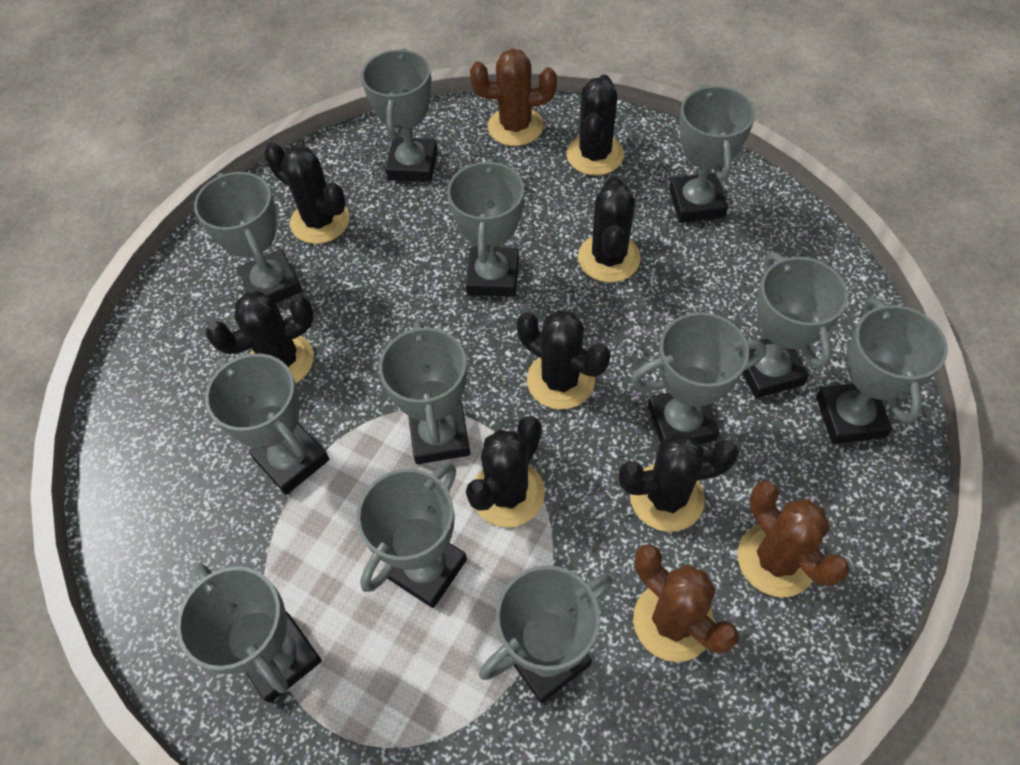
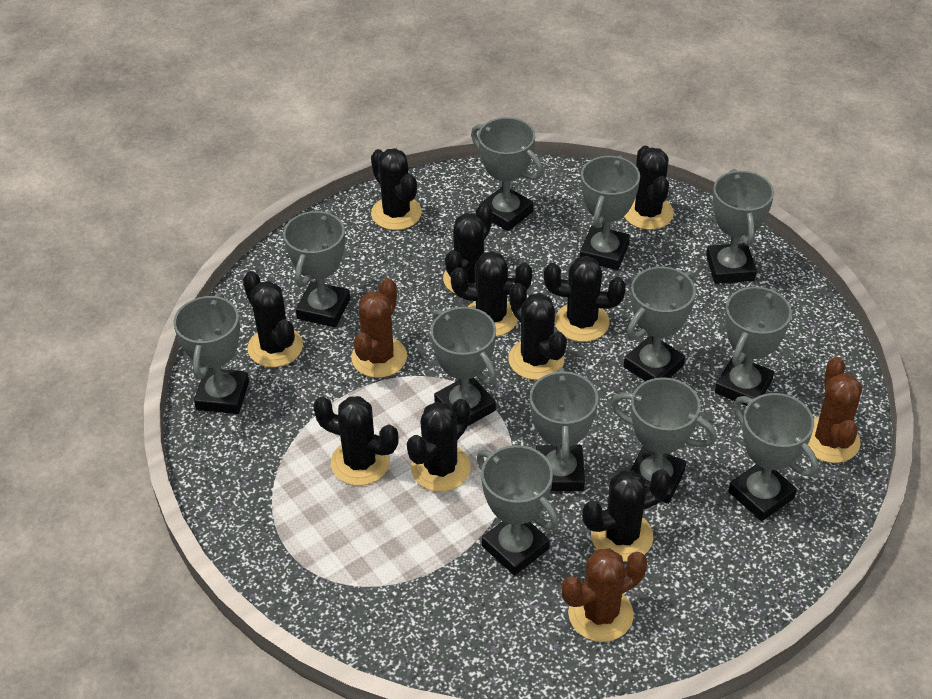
black cactus: 7 -> 10

